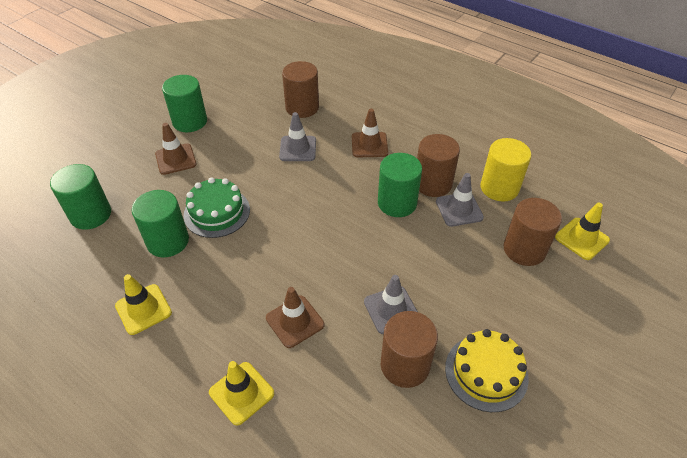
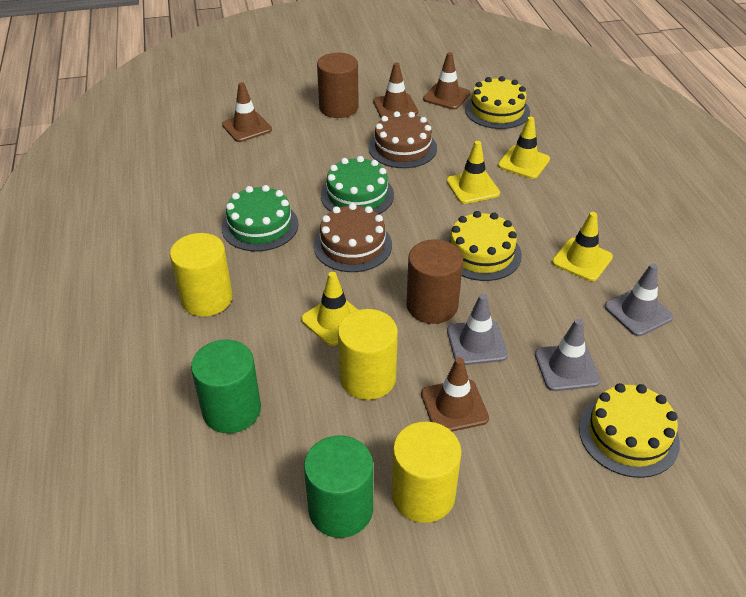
brown cake: 0 -> 2
brown cylinder: 4 -> 2
brown traffic cone: 3 -> 4
green cake: 1 -> 2
green cylinder: 4 -> 2
yellow cake: 1 -> 3
yellow cylinder: 1 -> 3
yellow traffic cone: 3 -> 4

